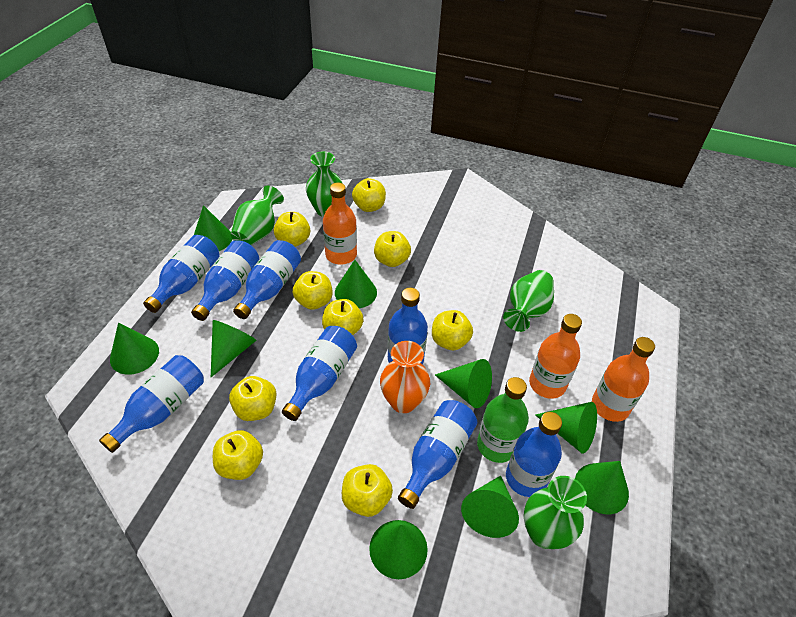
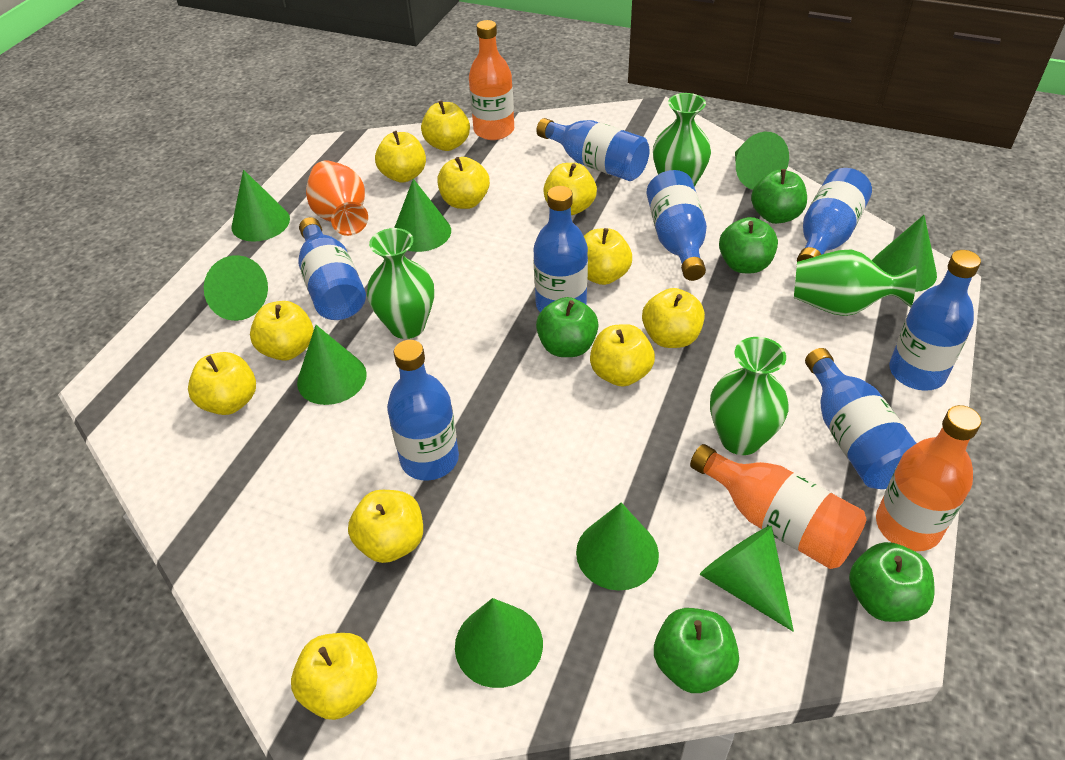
green apple: 0 -> 5
green bottle: 1 -> 0
yellow apple: 9 -> 11

